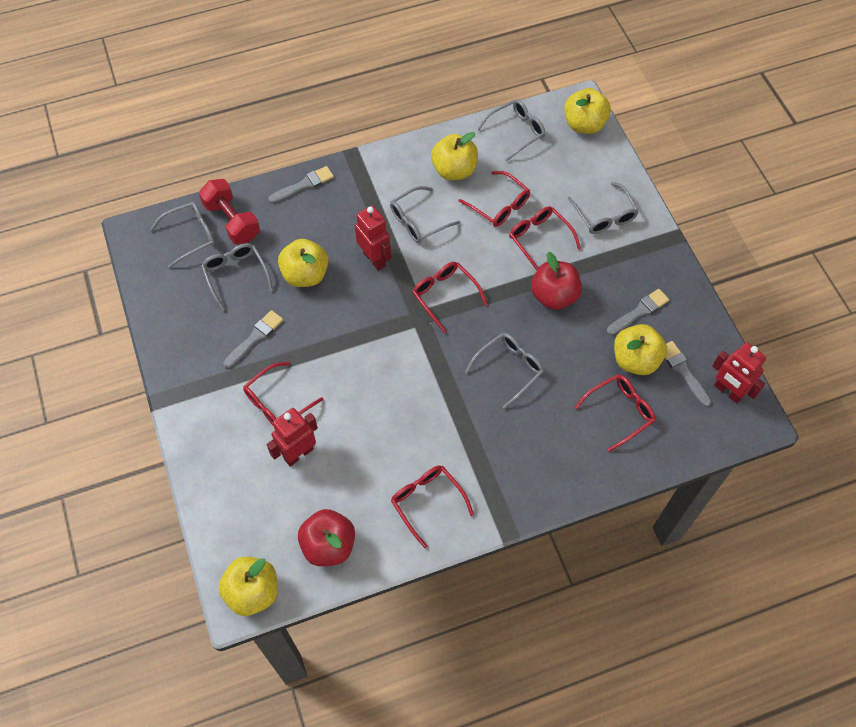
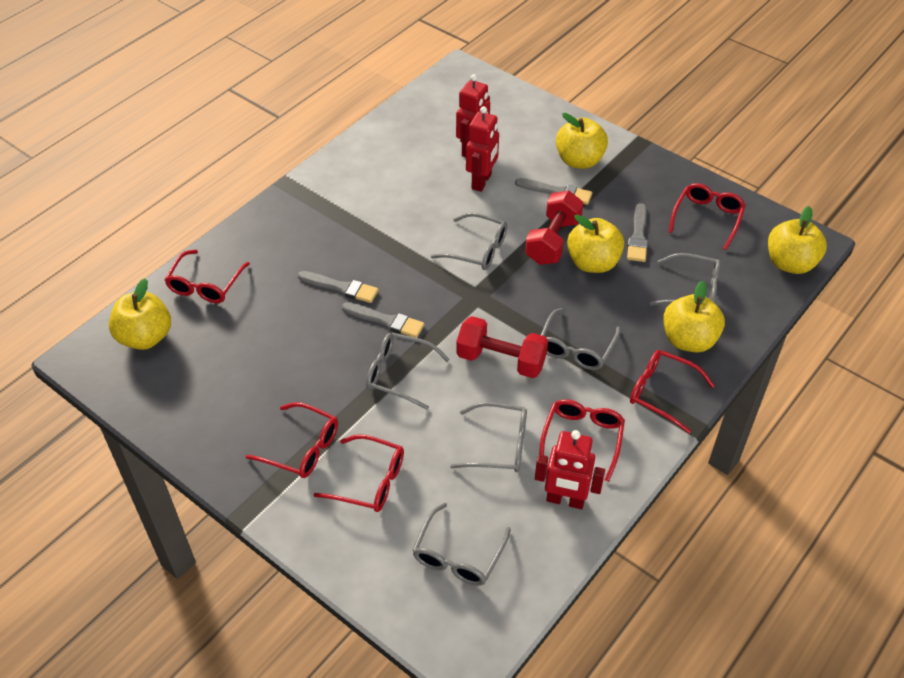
red apple: 2 -> 0
red dumbbell: 1 -> 2

